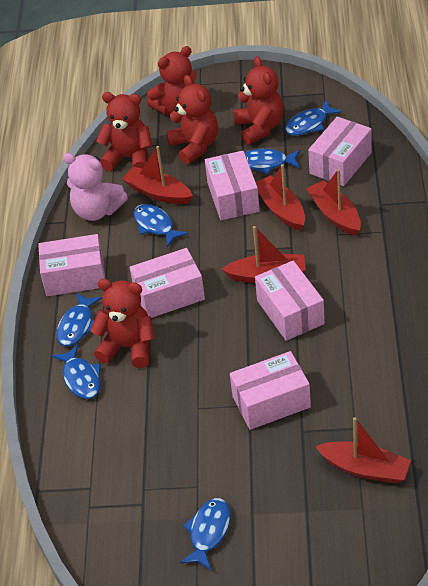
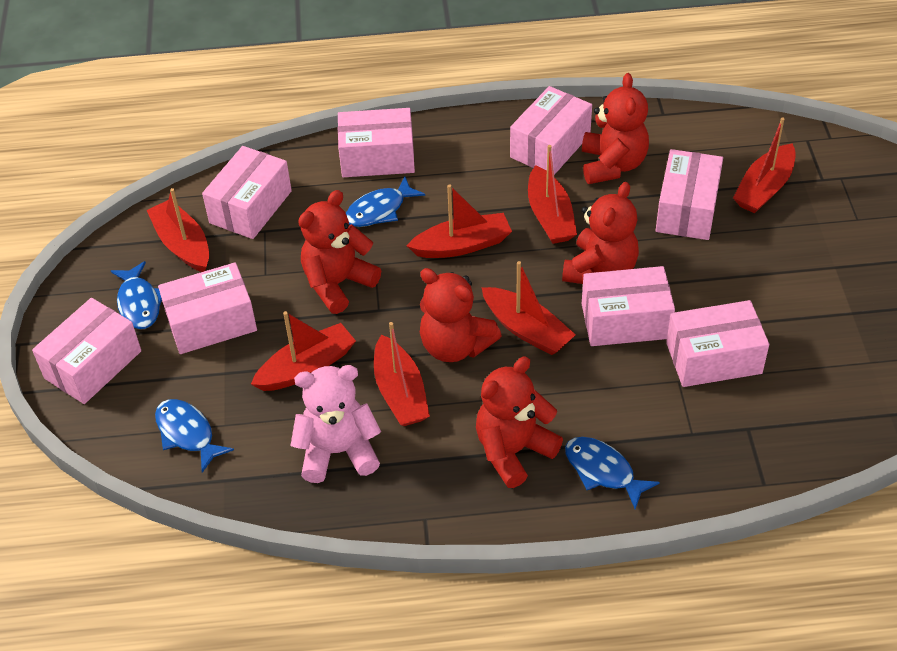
blue fish: 6 -> 4
pink box: 6 -> 8
red boat: 5 -> 7

